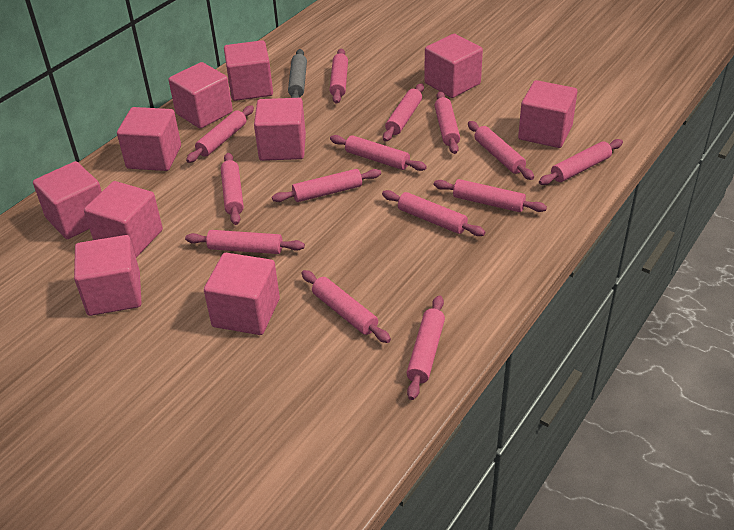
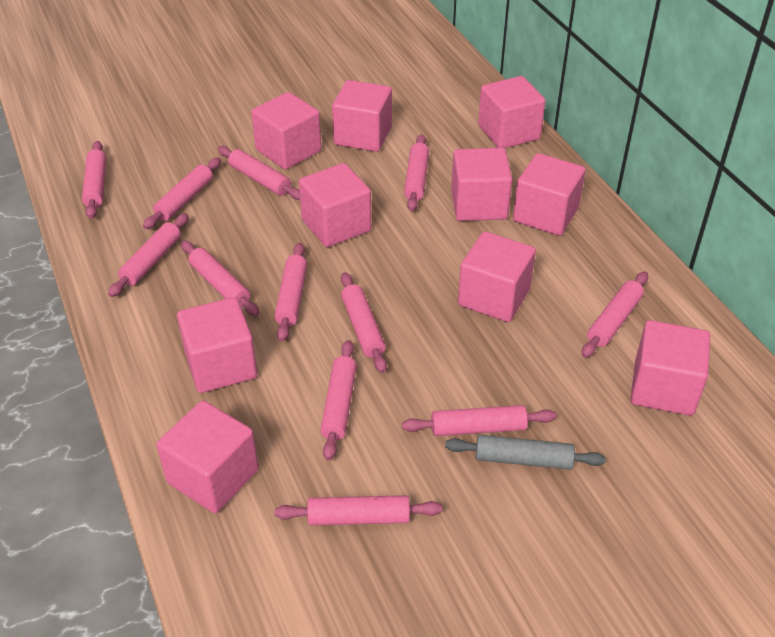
pink rolling pin: 14 -> 12

